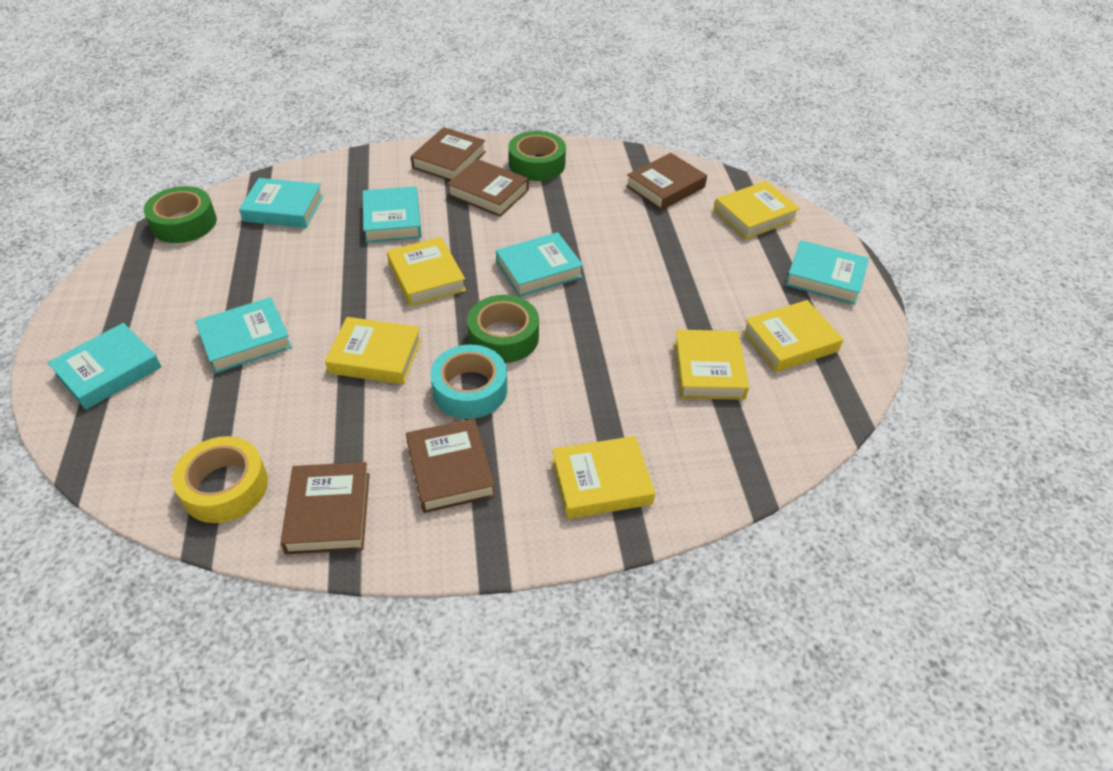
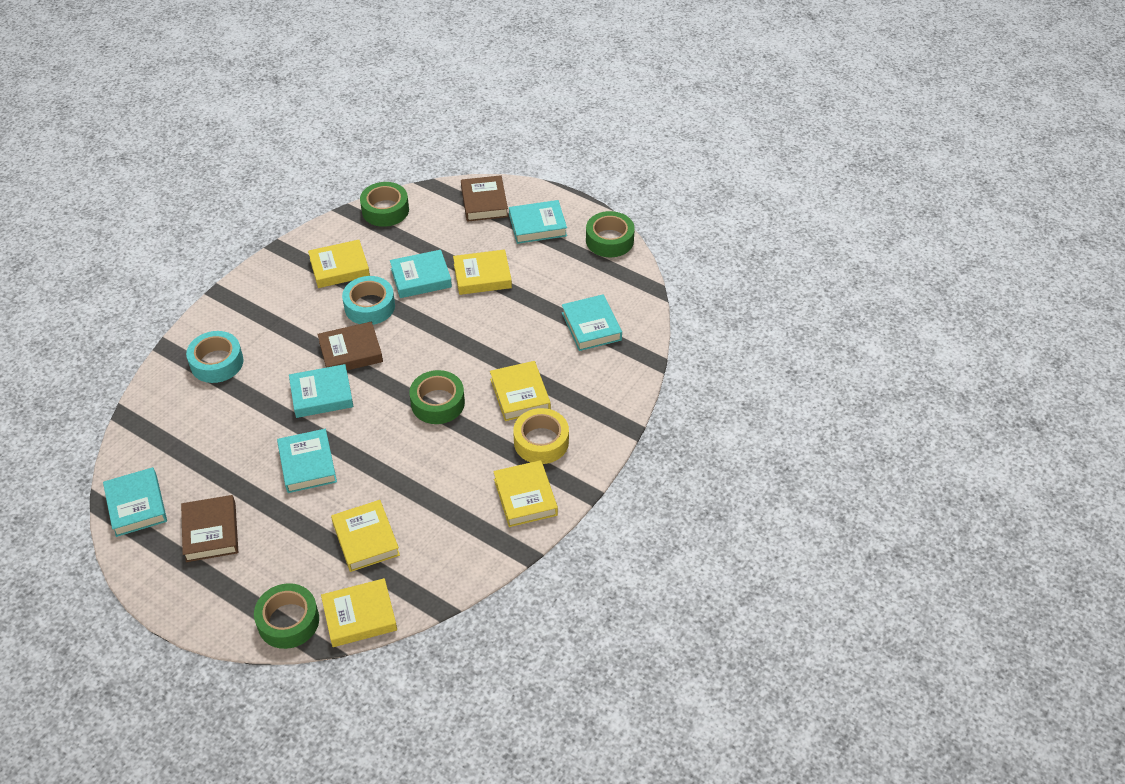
brown book: 5 -> 3
green tape: 3 -> 4
turquoise tape: 1 -> 2

